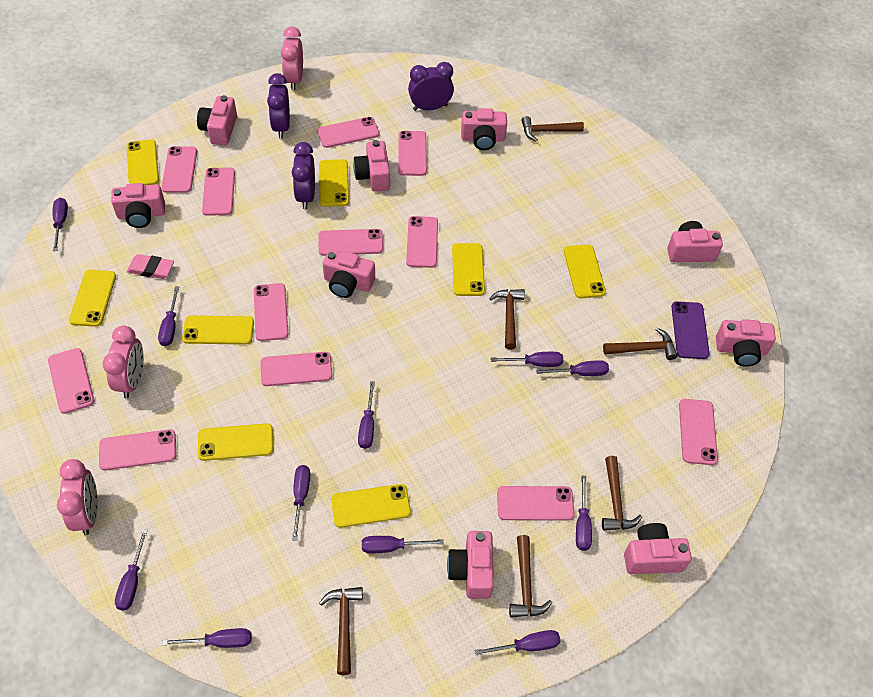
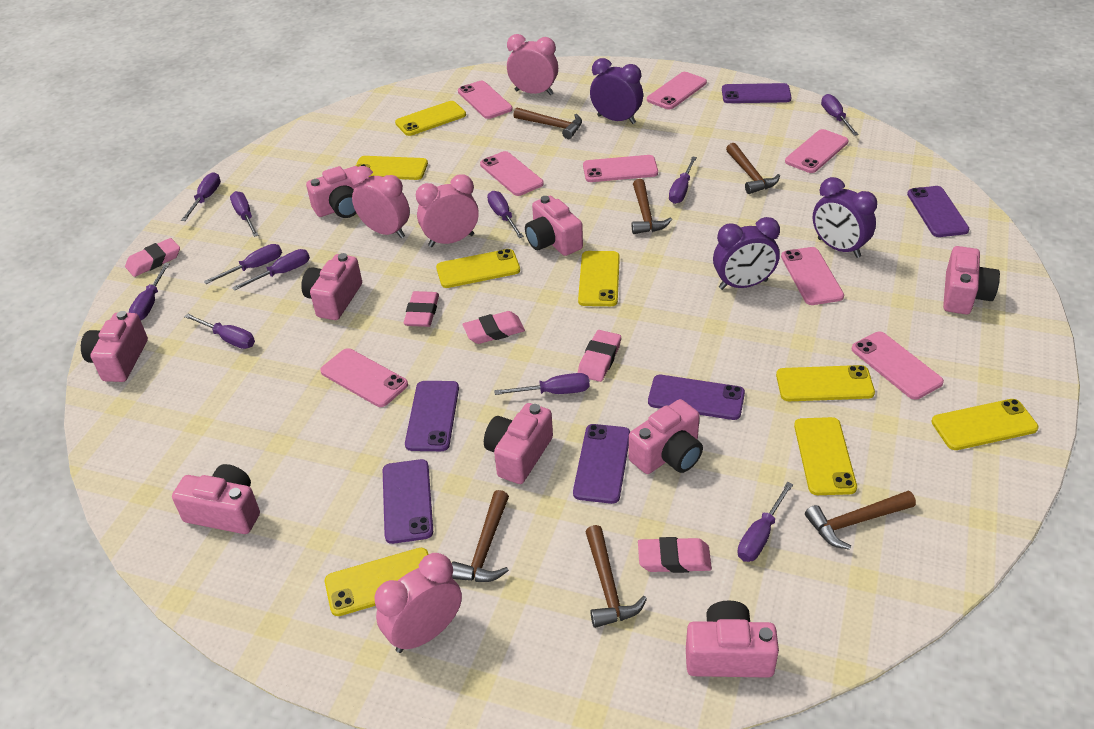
pink clock: 3 -> 4
pink eraser: 1 -> 5
pink phone: 12 -> 8
purple phone: 1 -> 6

